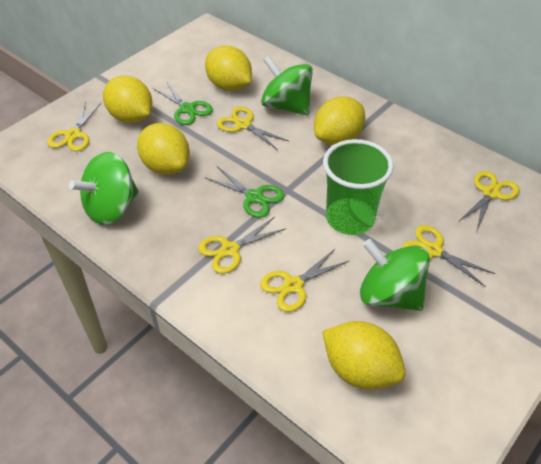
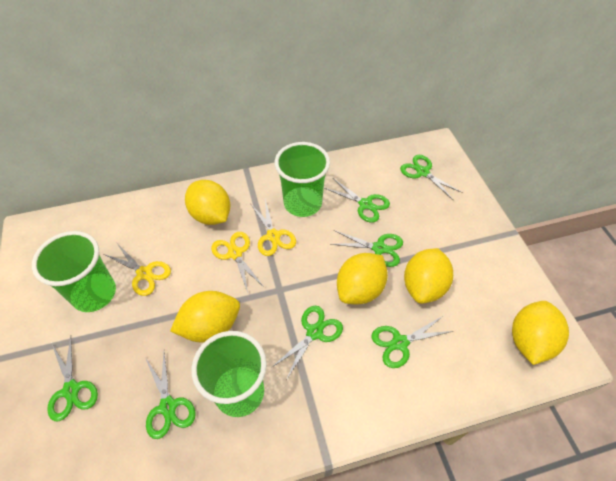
green cup: 1 -> 3
green scissors: 2 -> 7
green spinning top: 3 -> 0
yellow scissors: 6 -> 3

